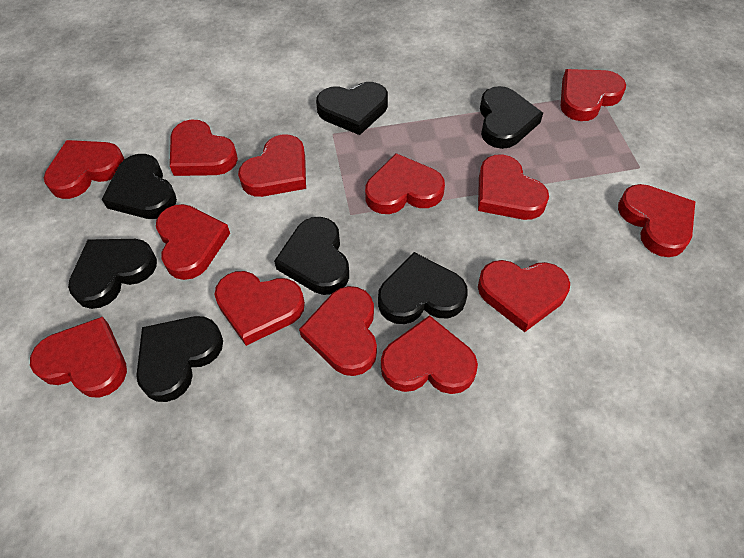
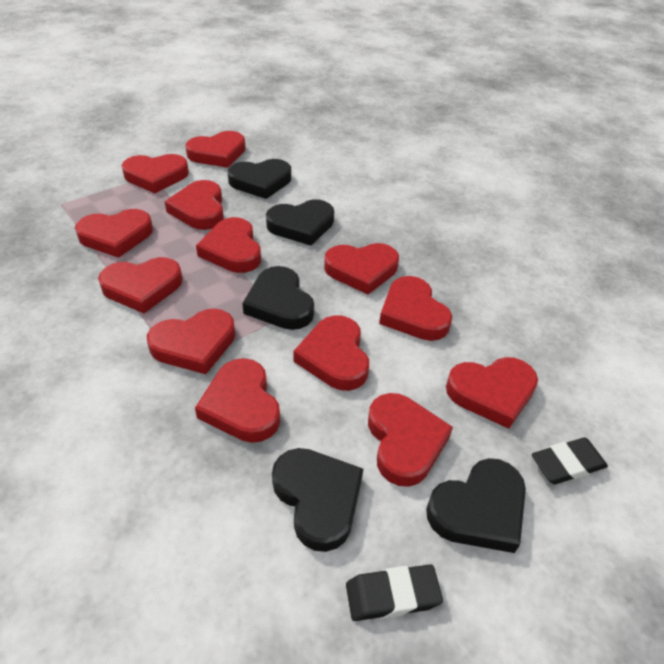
black eraser: 0 -> 2
black heart: 7 -> 5

